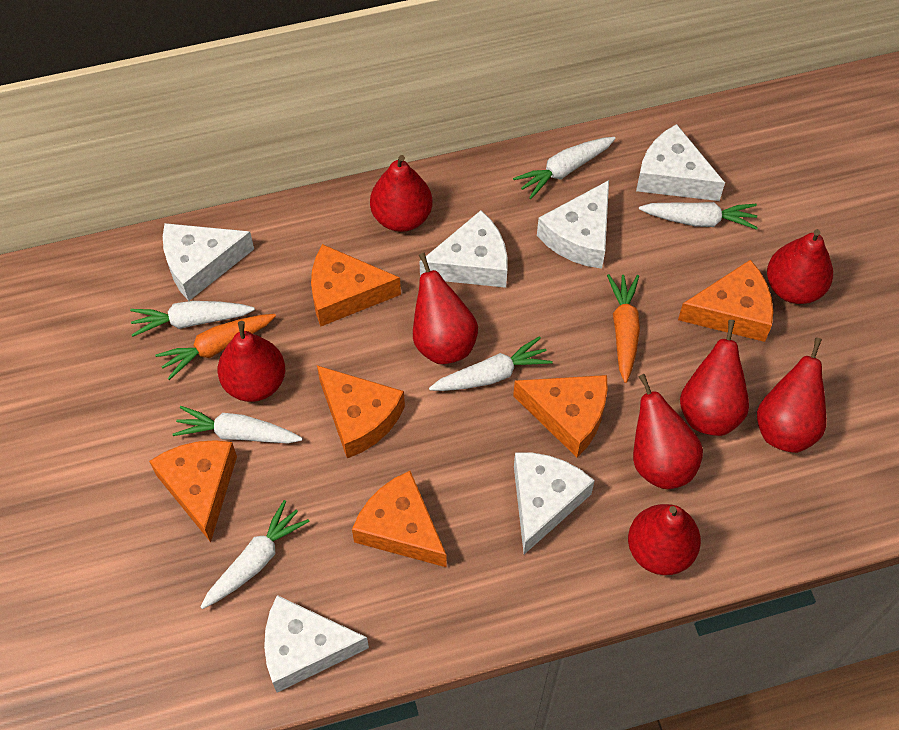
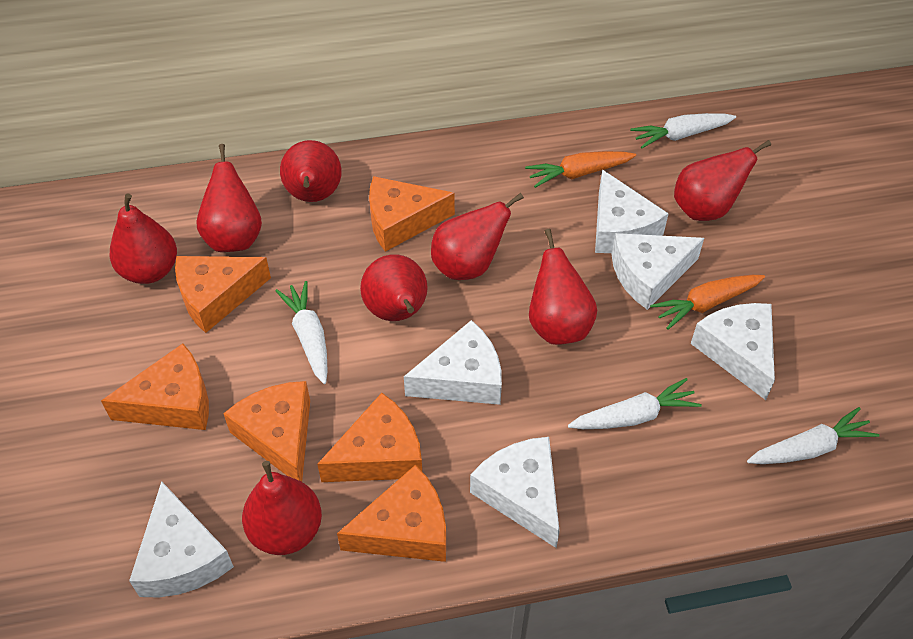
white carrot: 6 -> 4

